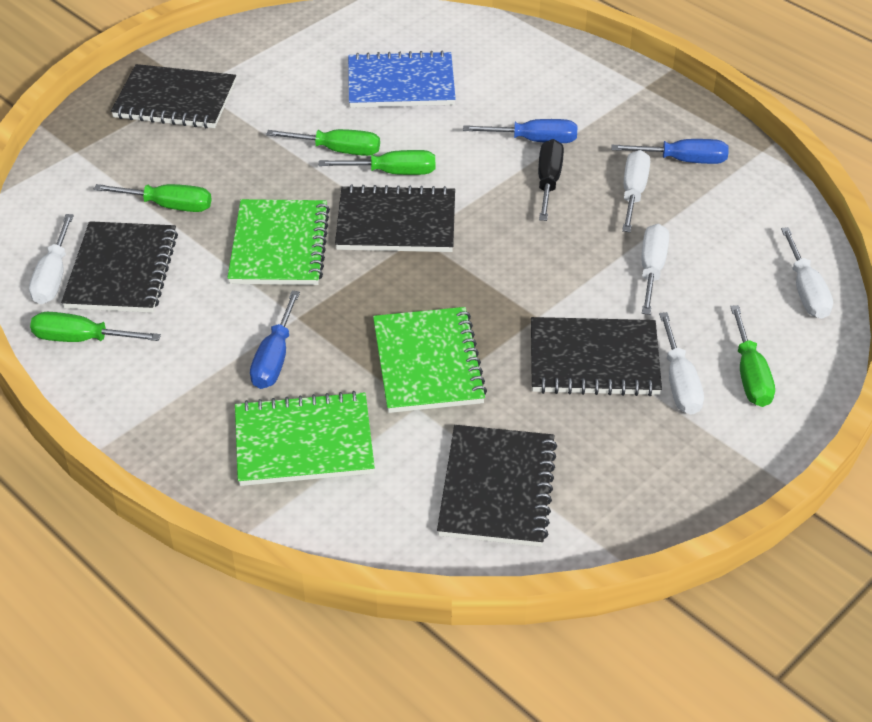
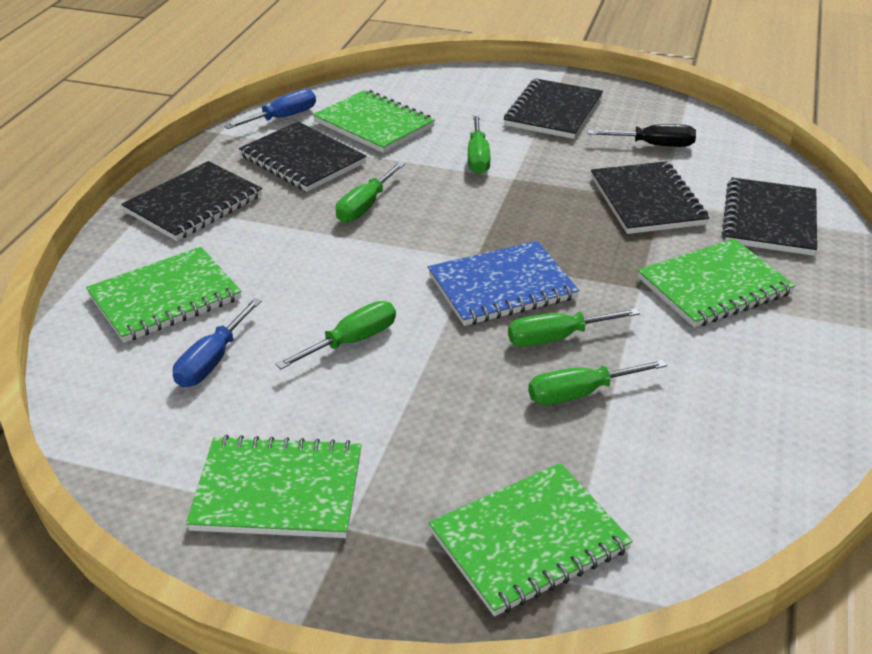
blue screwdriver: 3 -> 2
green notebook: 3 -> 5
white screwdriver: 5 -> 0

